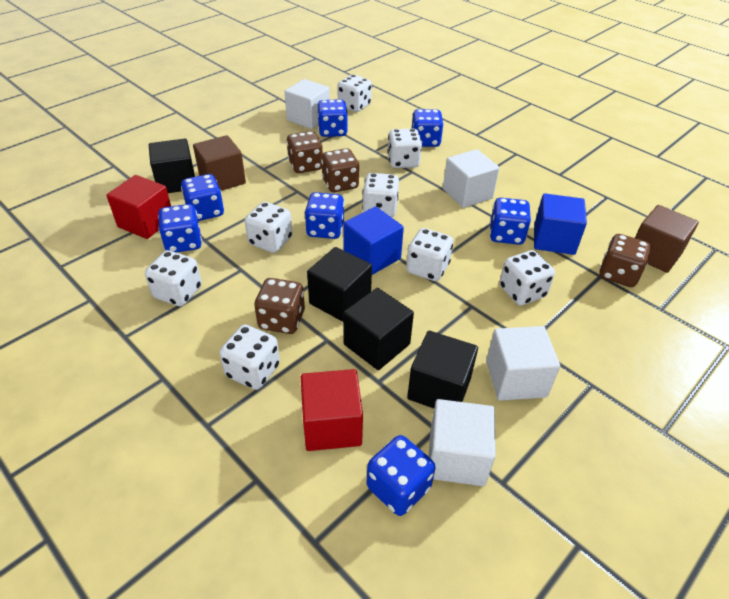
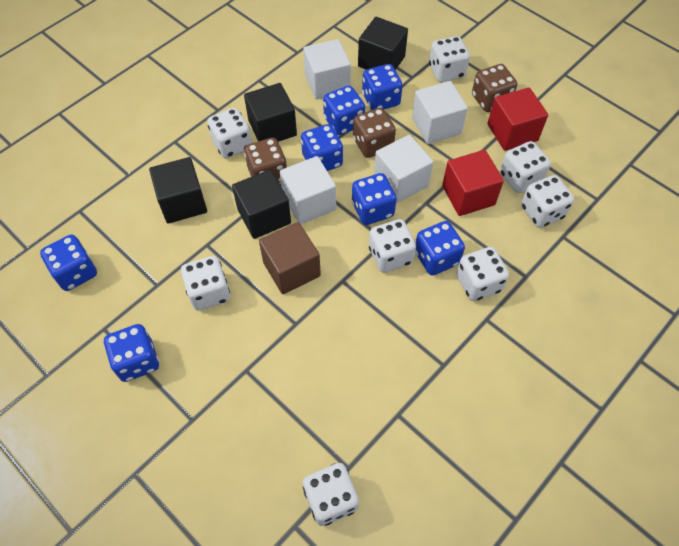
blue cube: 2 -> 0
brown cube: 2 -> 1
brown dice: 4 -> 3

